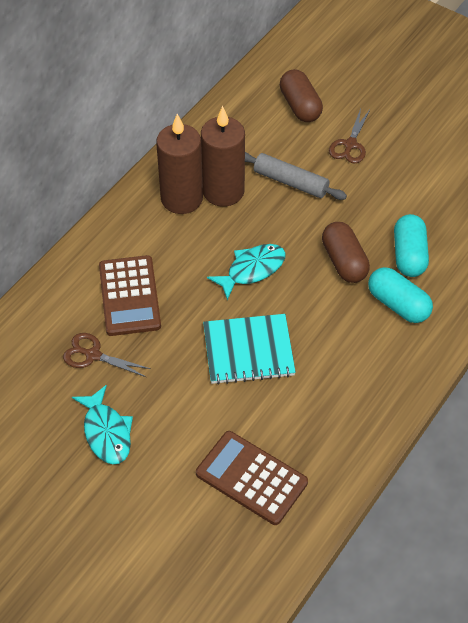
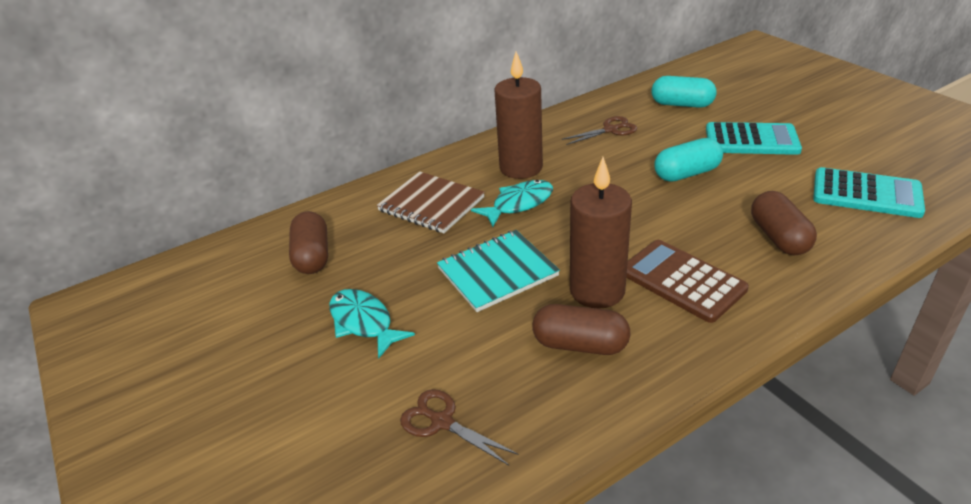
brown calculator: 2 -> 1
brown capsule: 2 -> 3
brown notebook: 0 -> 1
grey rolling pin: 1 -> 0
turquoise calculator: 0 -> 2

